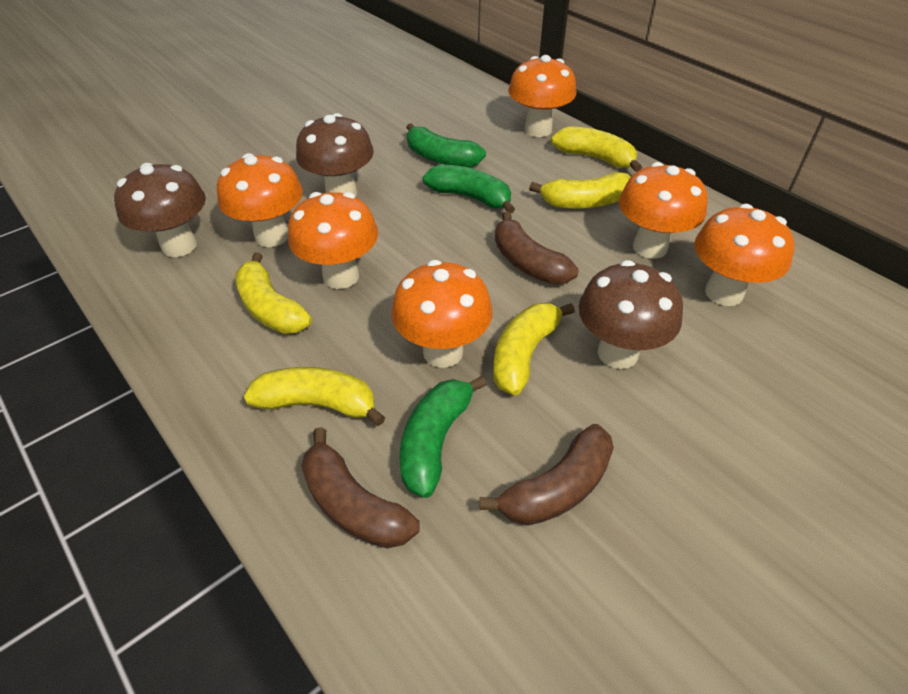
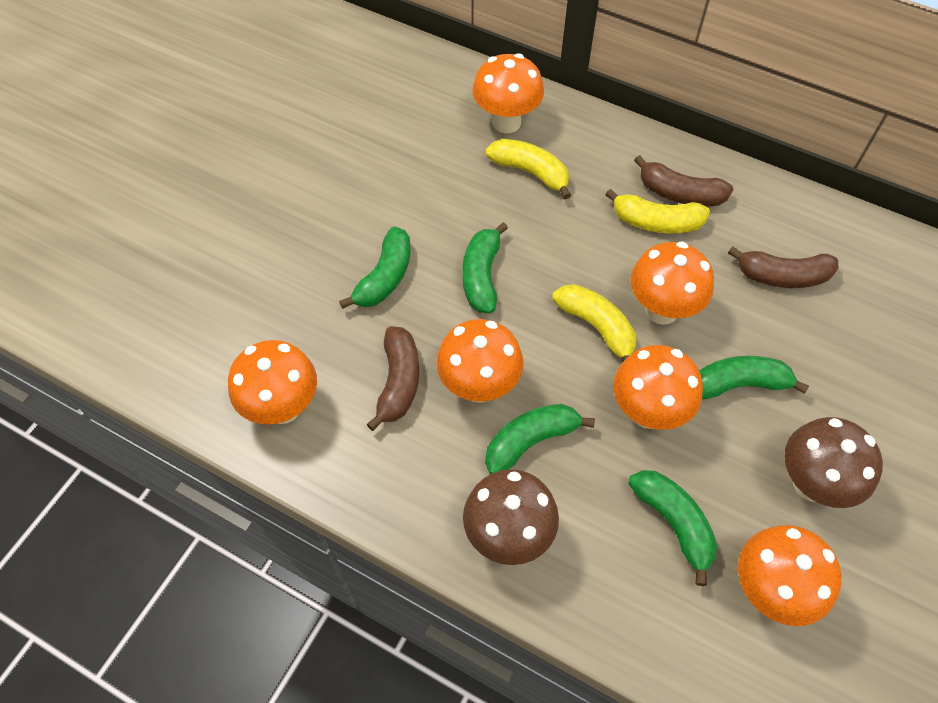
brown mushroom: 3 -> 2
green banana: 3 -> 5
yellow banana: 5 -> 3

